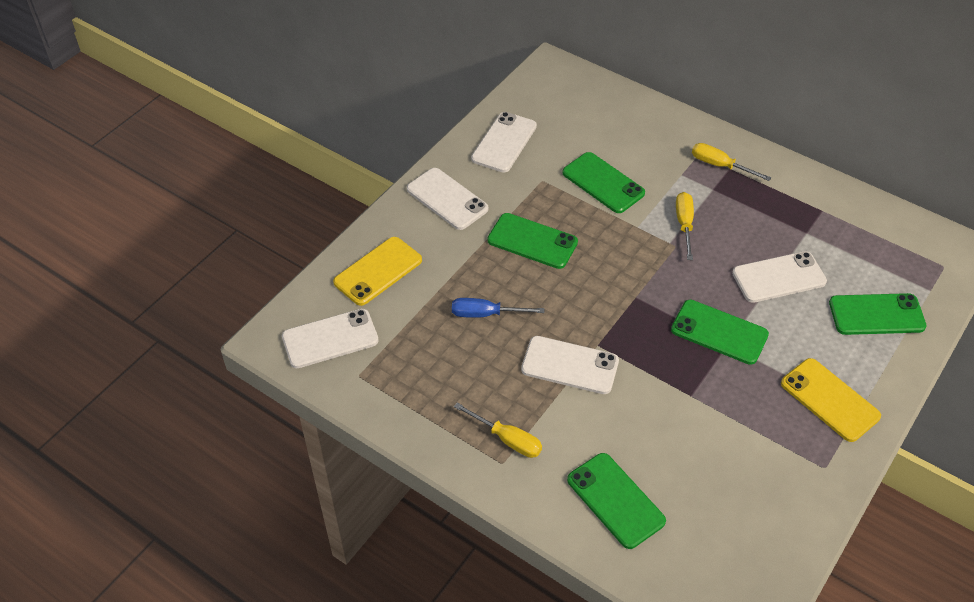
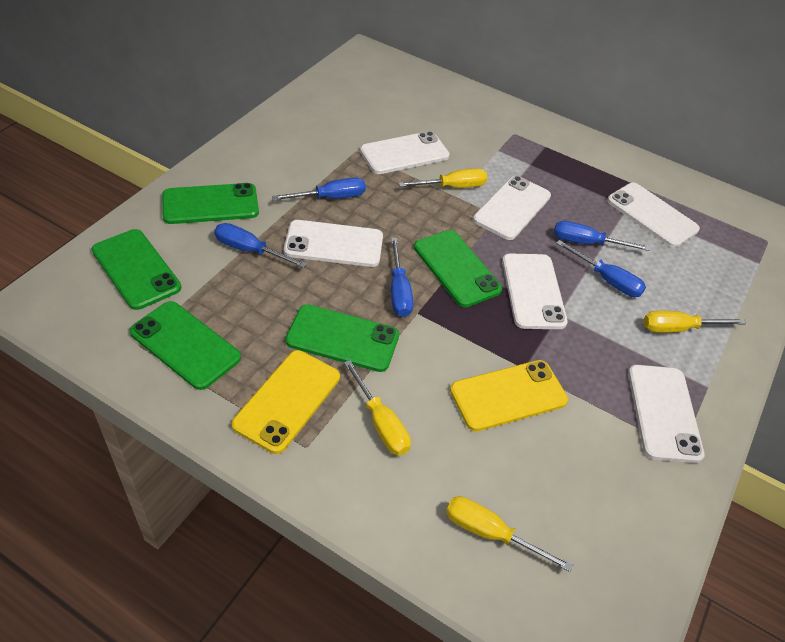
blue screwdriver: 1 -> 5
white phone: 5 -> 6
yellow screwdriver: 3 -> 4

